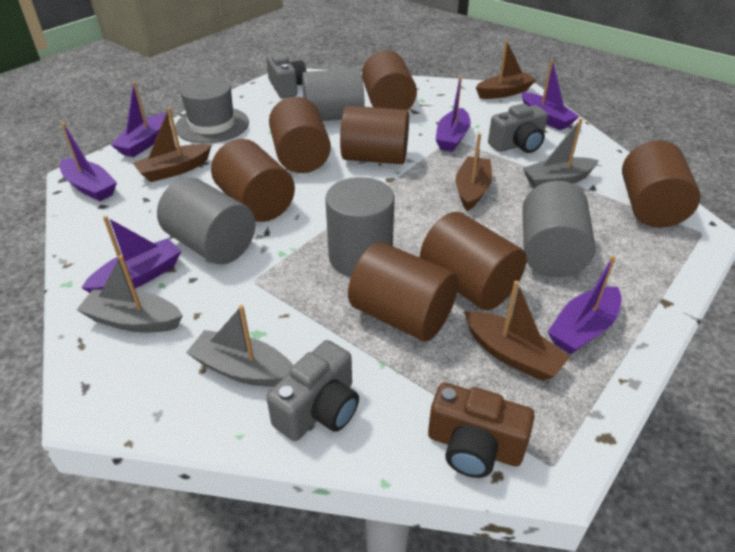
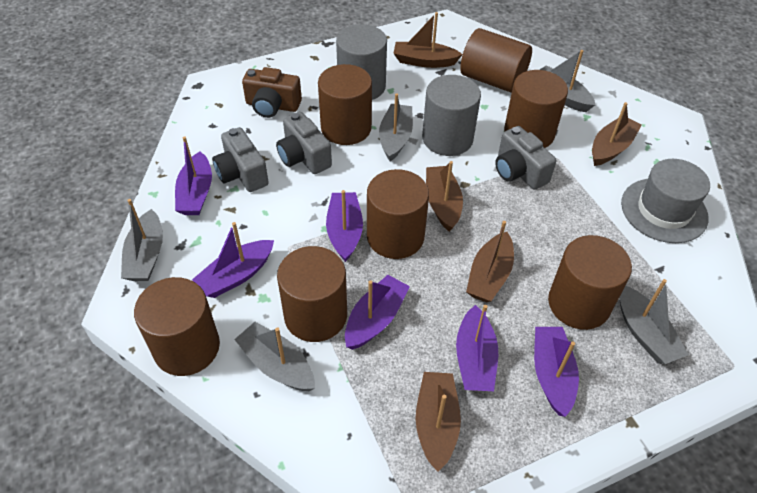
brown boat: 4 -> 5
grey boat: 3 -> 5
grey cylinder: 4 -> 2

